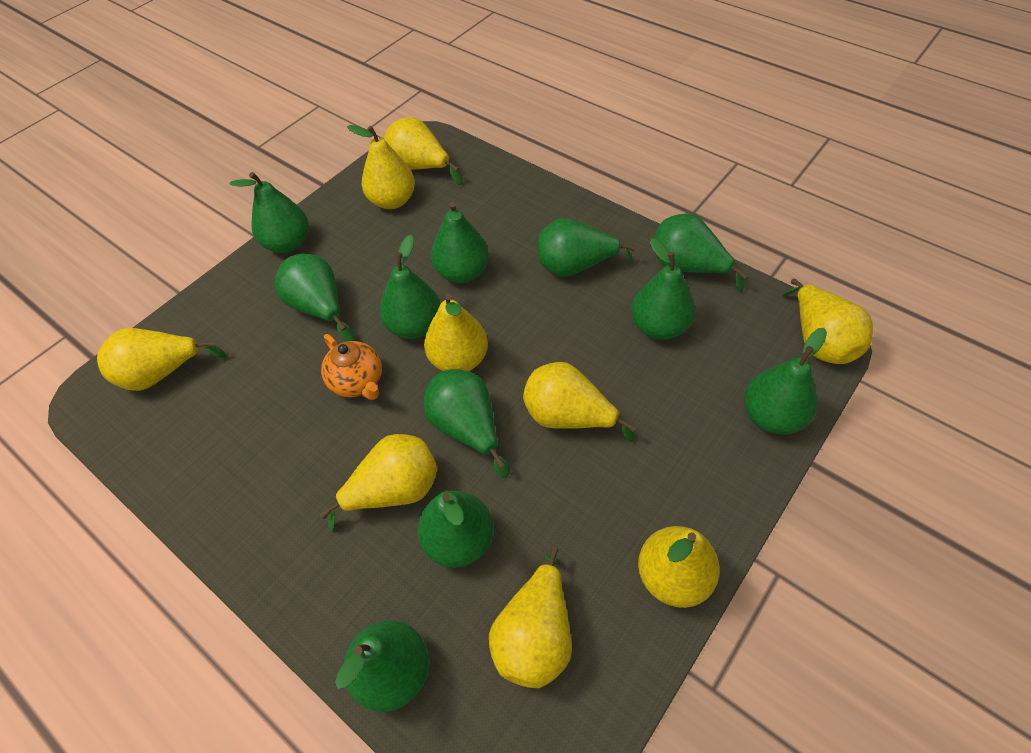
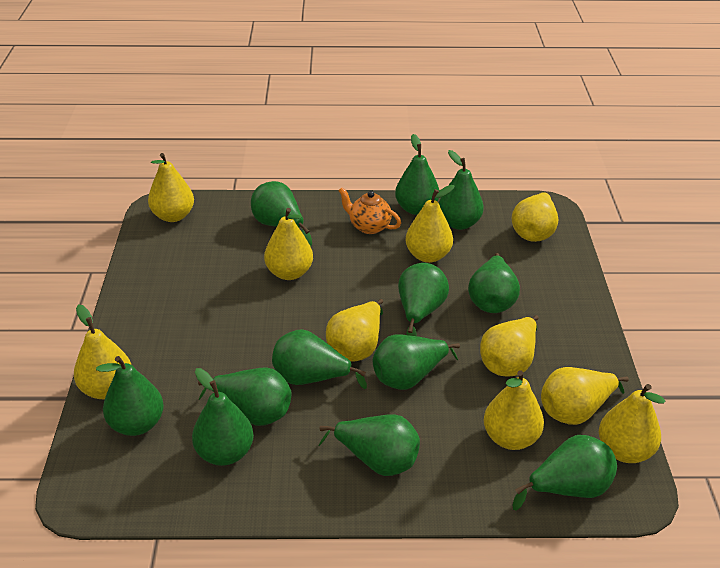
green pear: 11 -> 12
yellow pear: 9 -> 10

